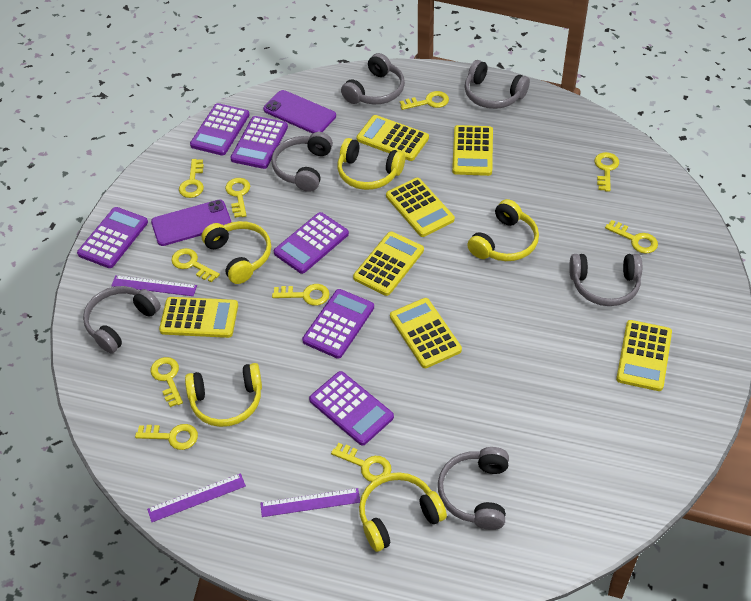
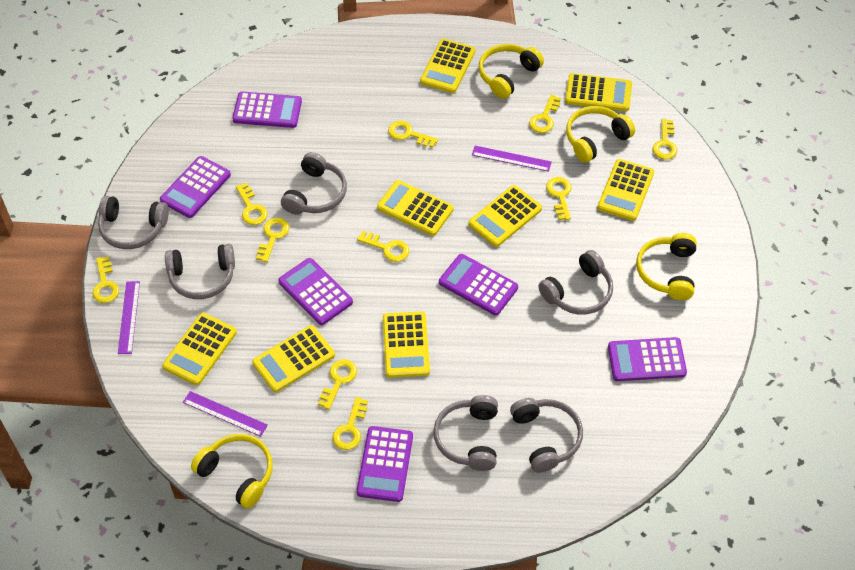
purple phone: 2 -> 0
yellow calculator: 7 -> 8
yellow headphones: 5 -> 4

